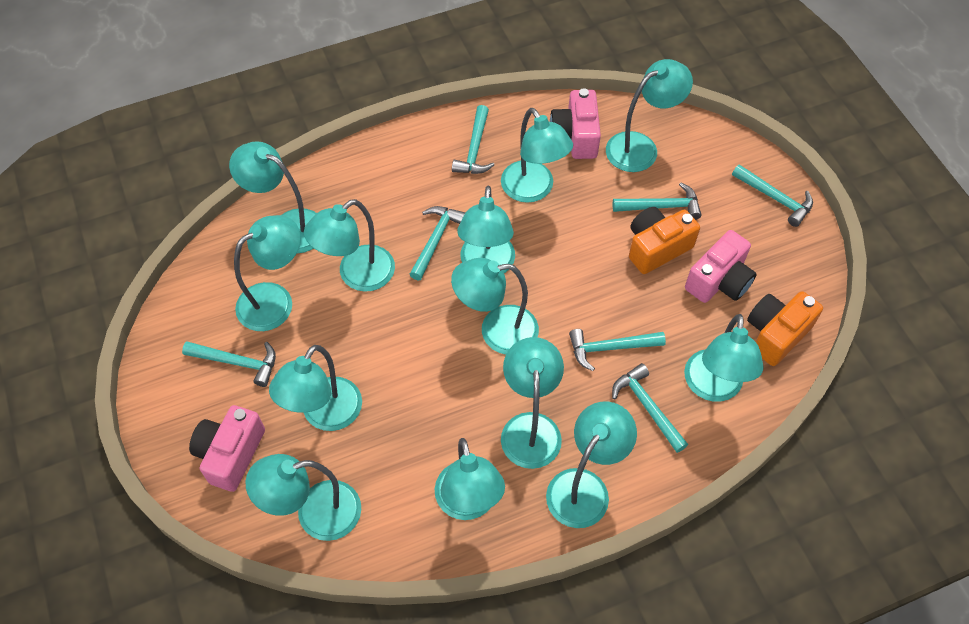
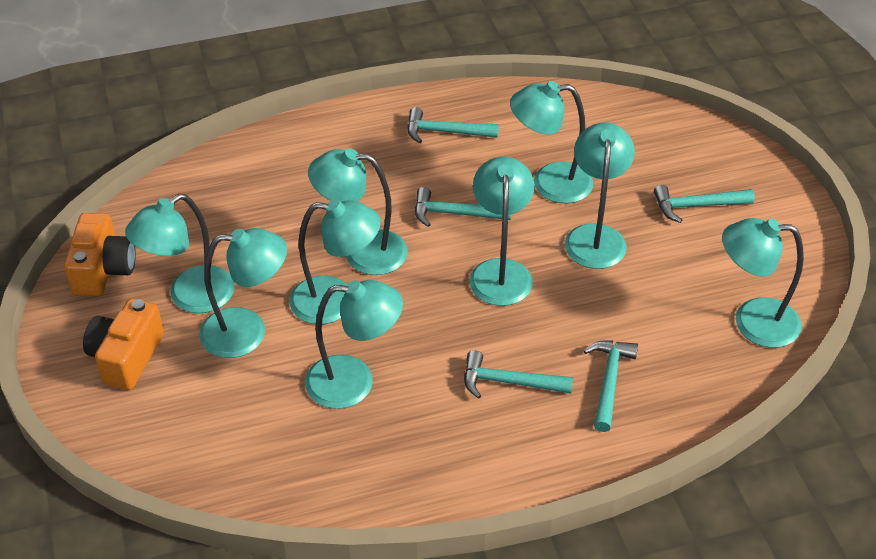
pink camera: 3 -> 0
turquoise hammer: 7 -> 5
turquoise lamp: 13 -> 9

